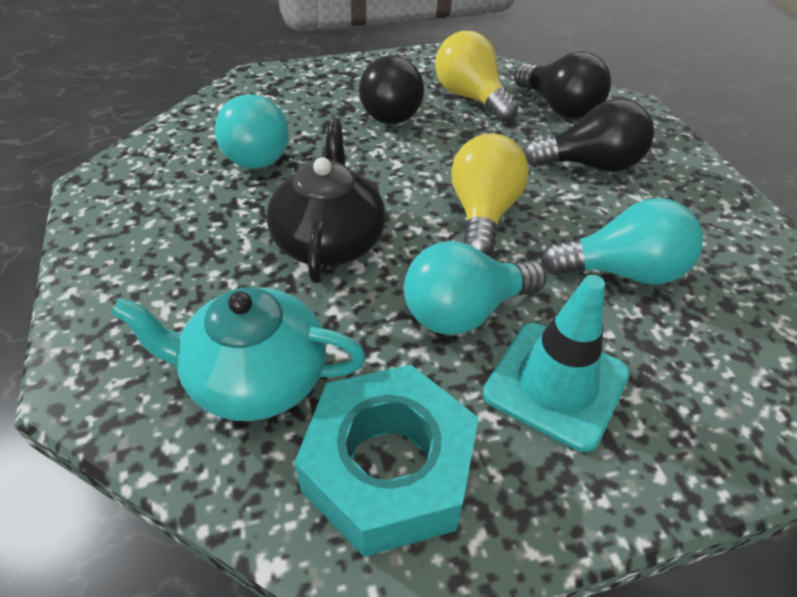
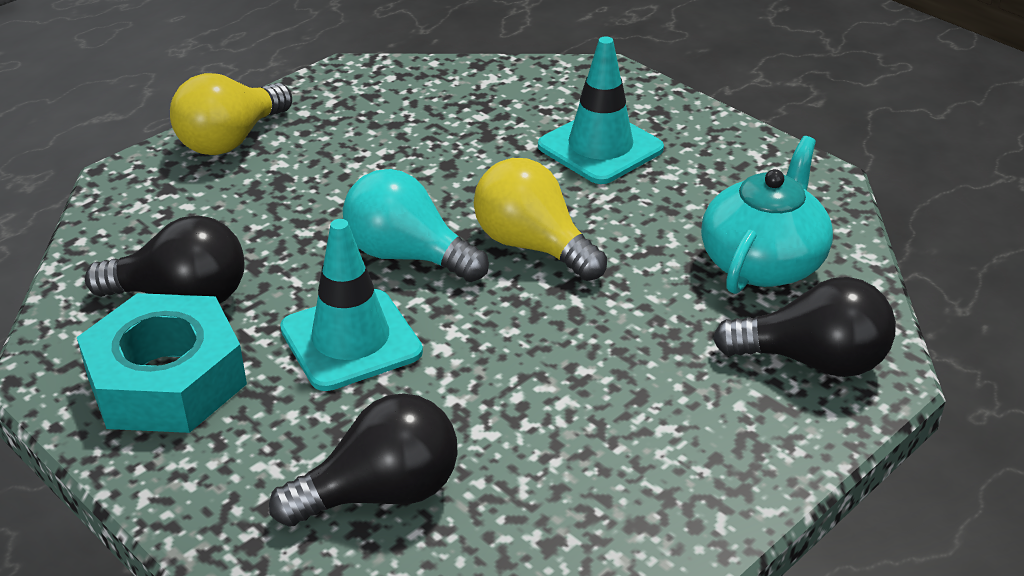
black teapot: 1 -> 0
turquoise light bulb: 3 -> 1
turquoise traffic cone: 1 -> 2

